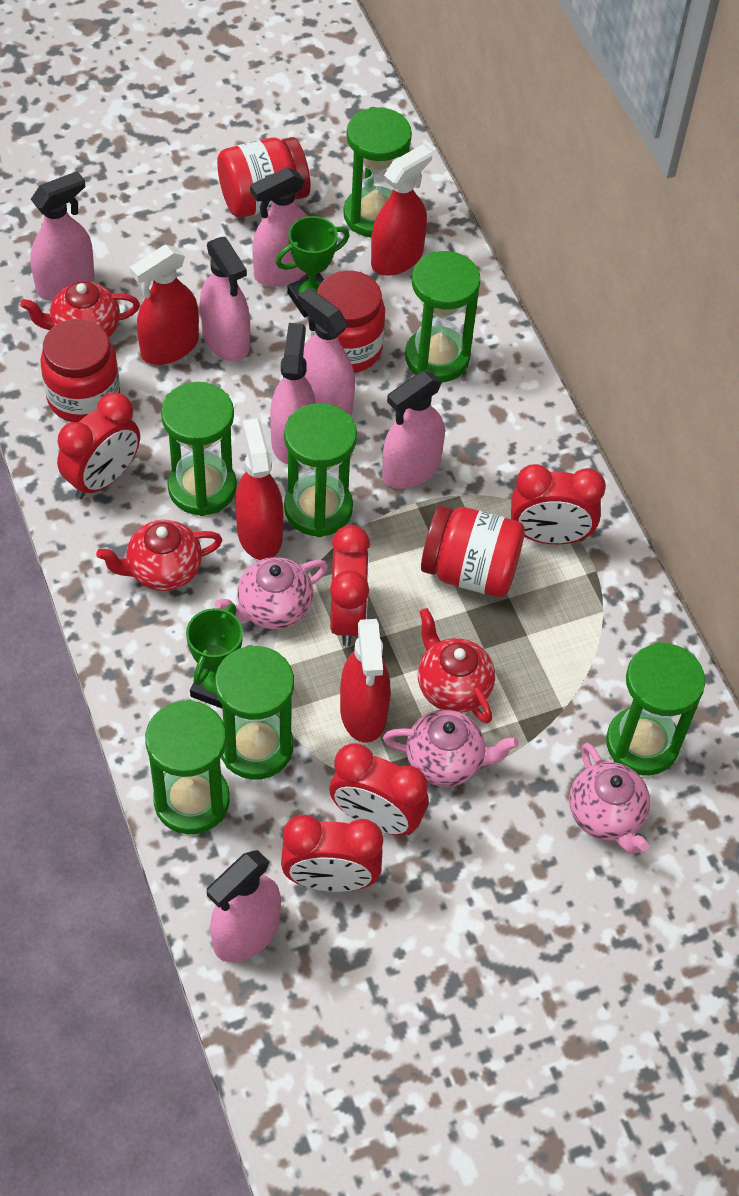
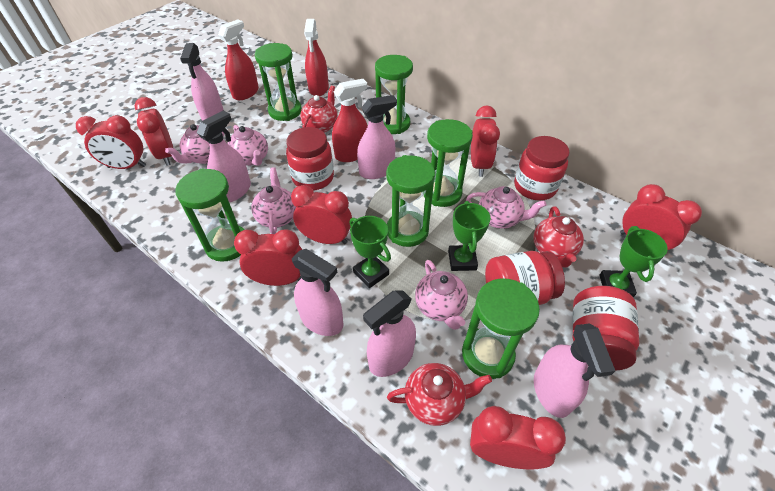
green hourglass: 7 -> 6
green trophy: 2 -> 3
pink spray bottle: 7 -> 6
pink teapot: 3 -> 5
red clock: 5 -> 7
red spray bottle: 4 -> 3

